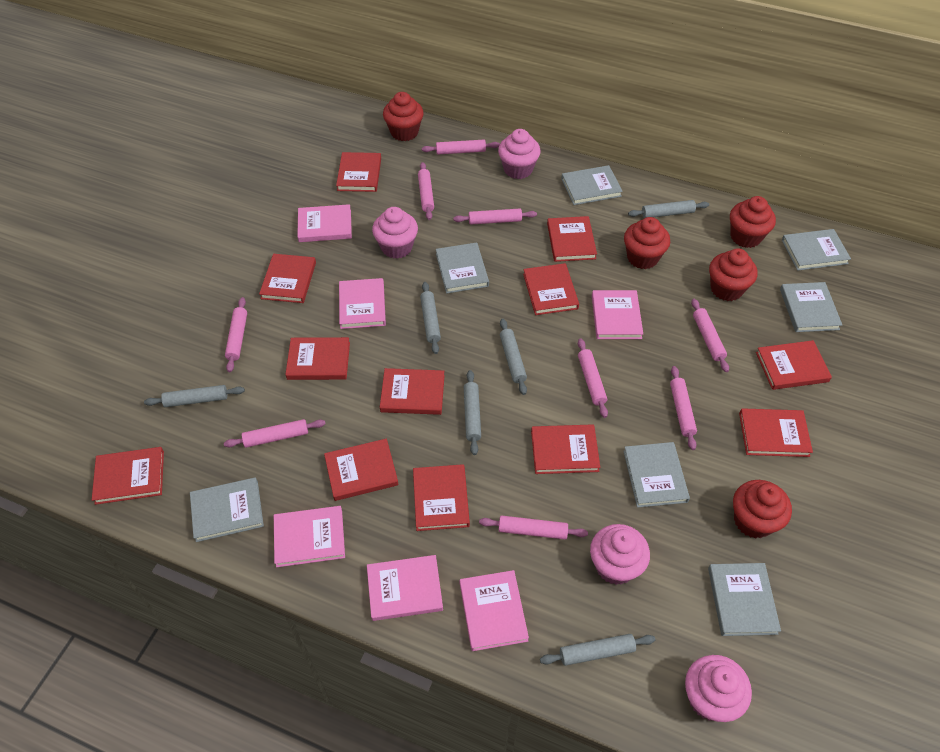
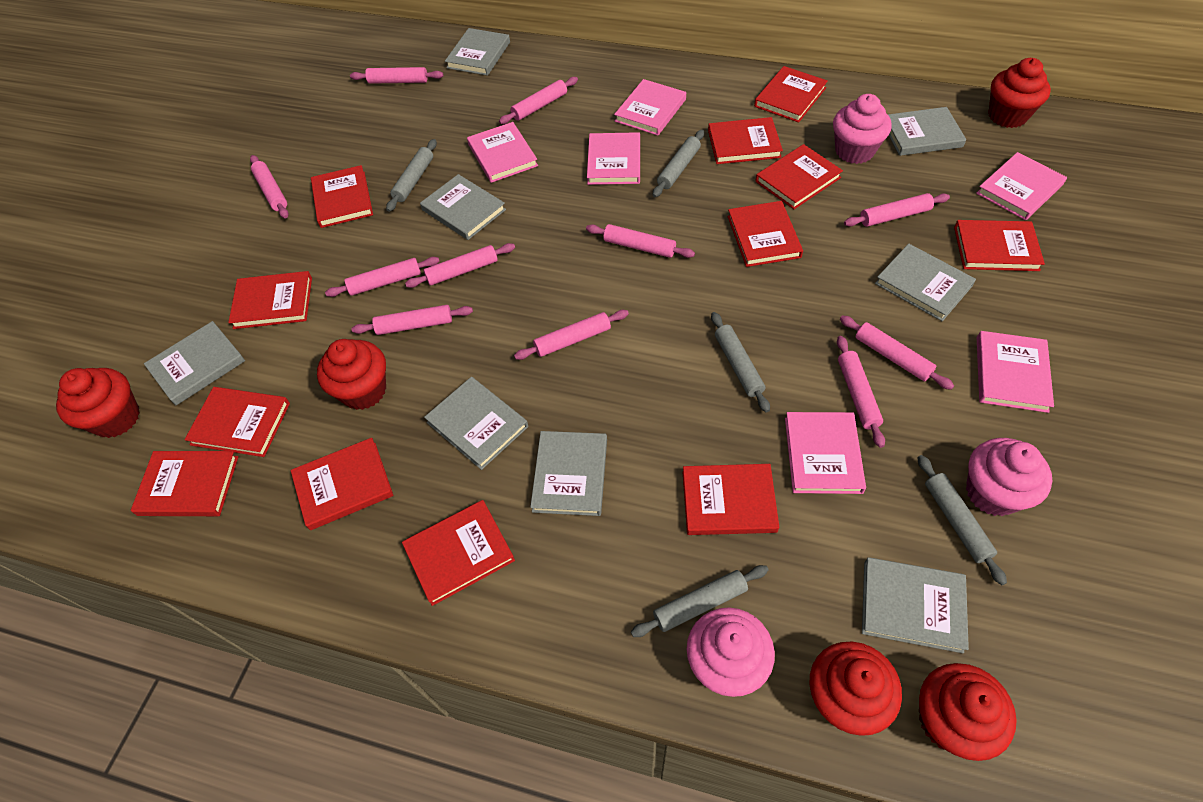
grey book: 7 -> 8
grey rolling pin: 6 -> 5
pink cupcake: 4 -> 3
pink rolling pin: 9 -> 11

